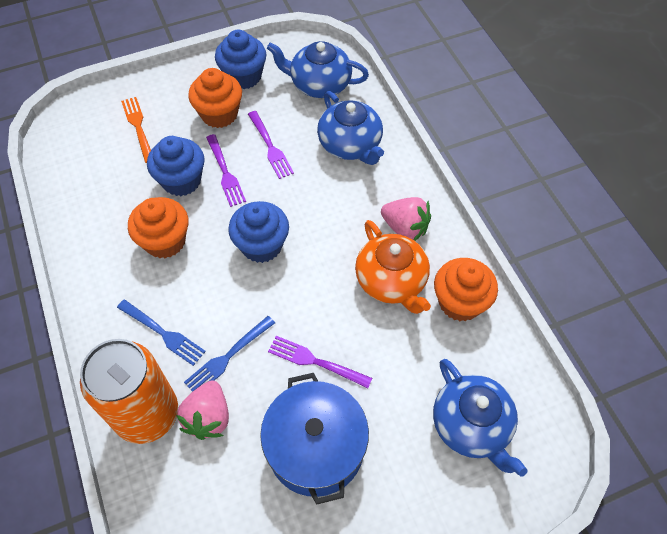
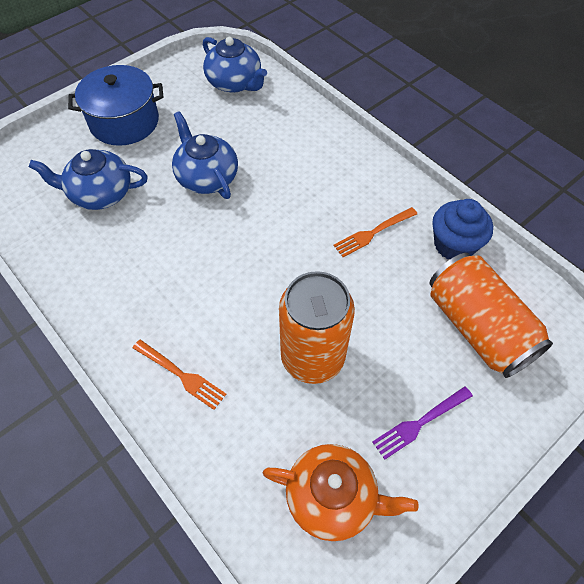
blue cupcake: 3 -> 1
blue fork: 2 -> 0
orange can: 1 -> 2
orange cupcake: 3 -> 0
orange fork: 1 -> 2
pink strawberry: 2 -> 0
purple fork: 3 -> 1

